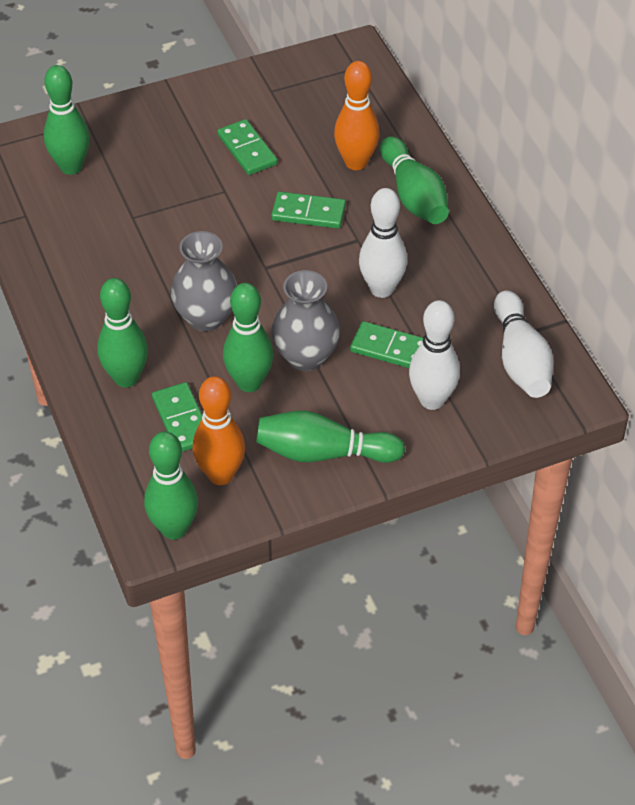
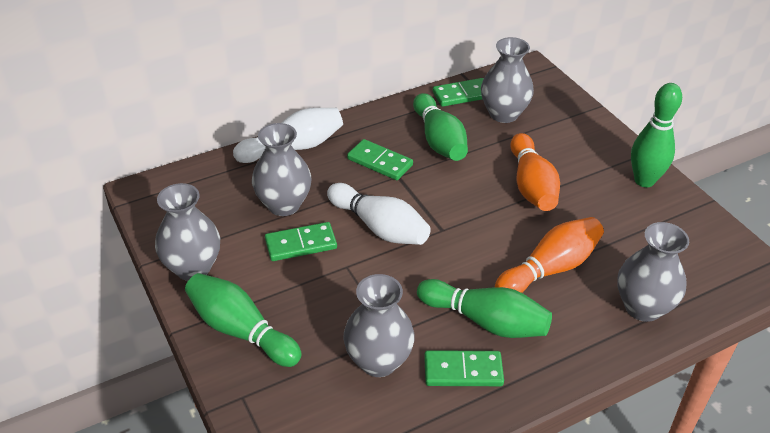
green bowling pin: 6 -> 4
grey vase: 2 -> 5
white bowling pin: 3 -> 2

